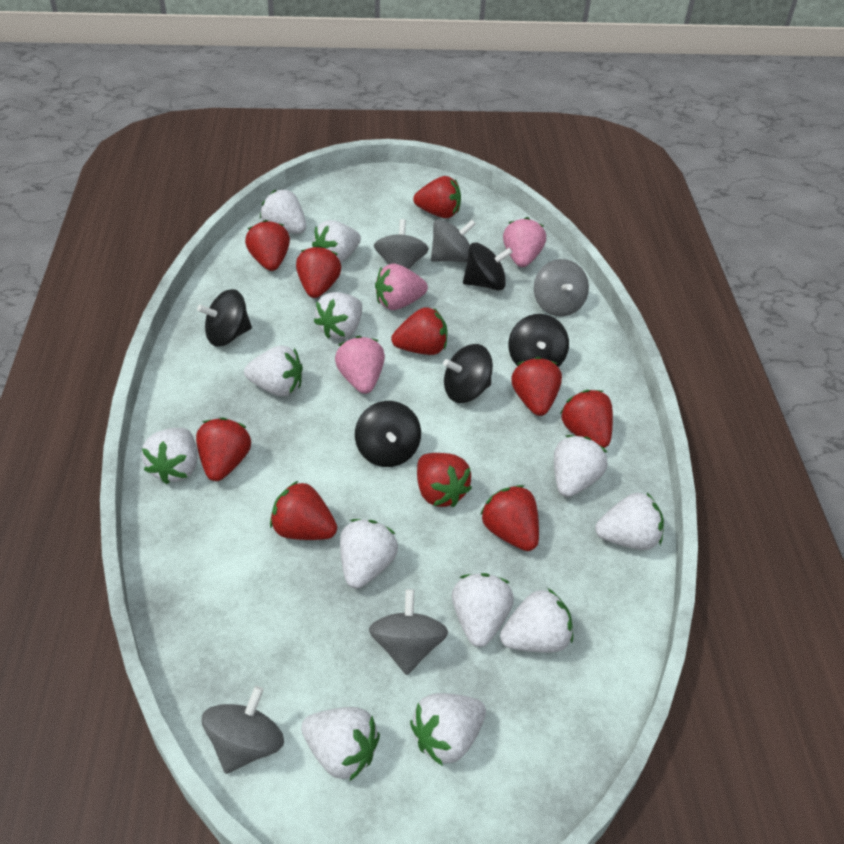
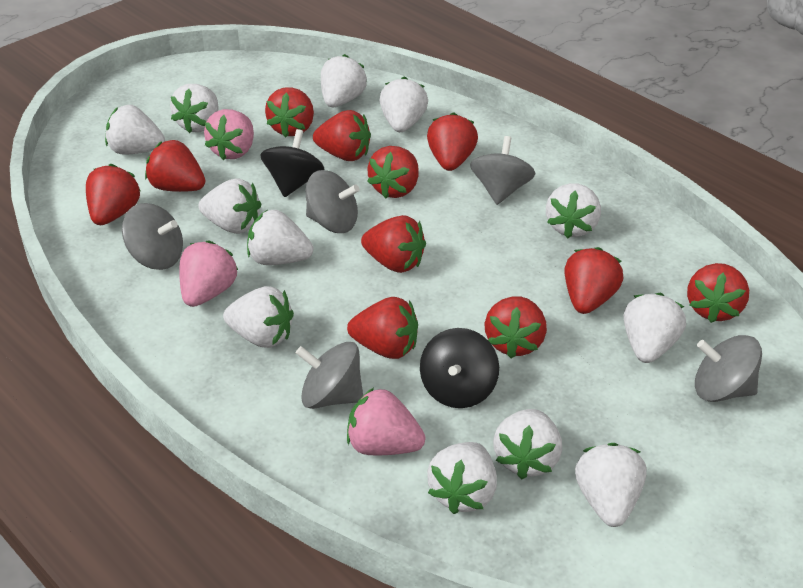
black spinning top: 5 -> 2
red strawberry: 10 -> 11

